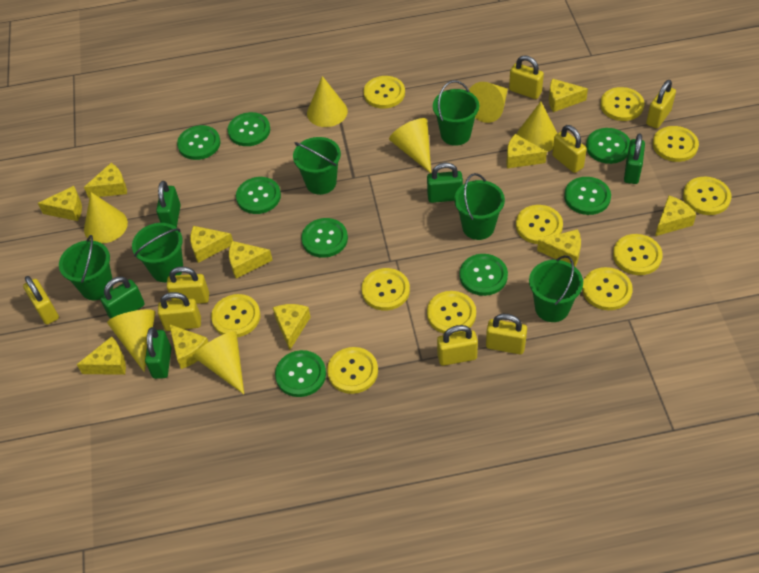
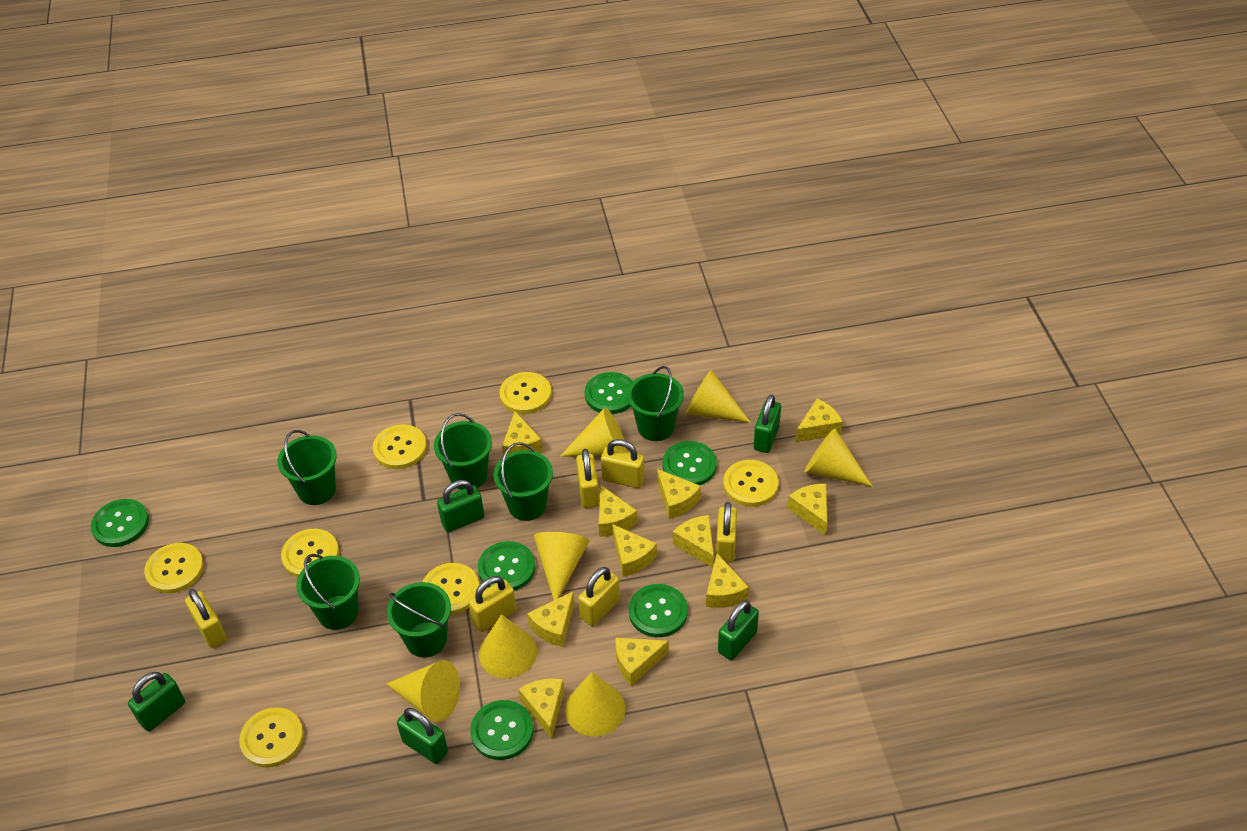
green button: 8 -> 6
yellow button: 11 -> 7
yellow padlock: 8 -> 6

